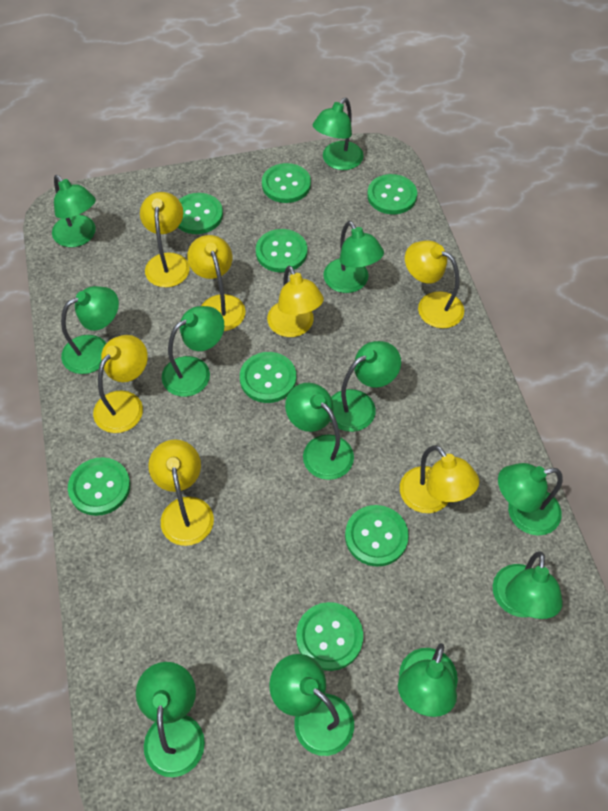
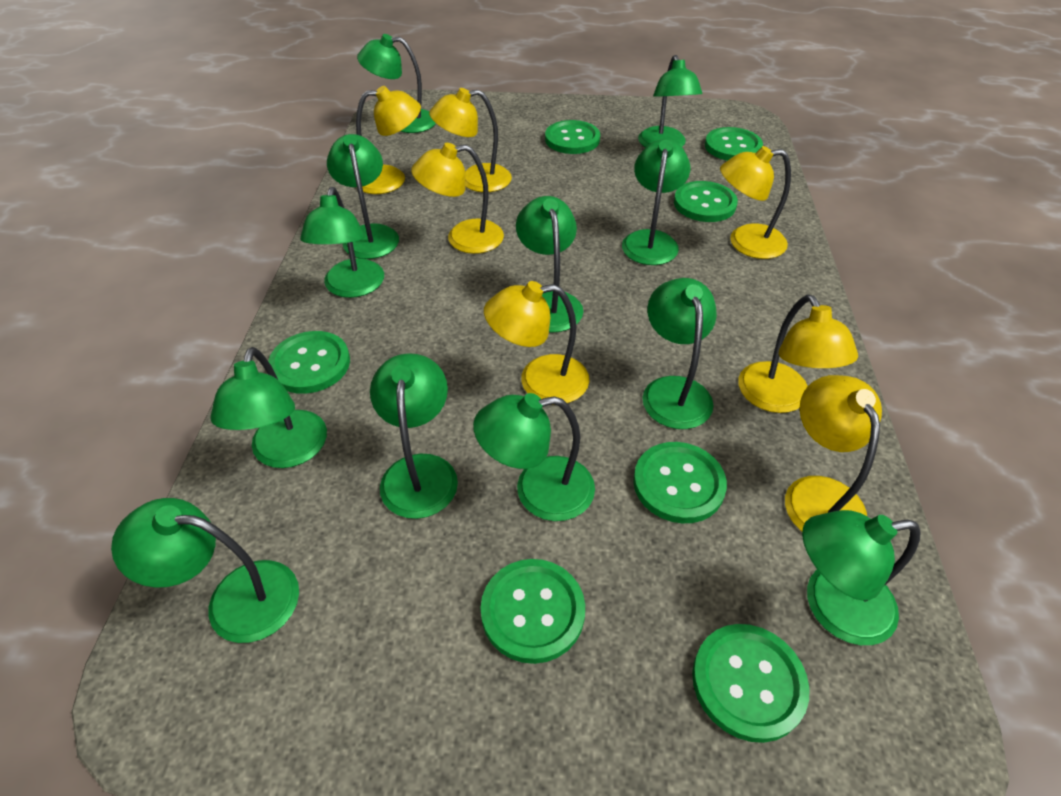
green button: 8 -> 7

